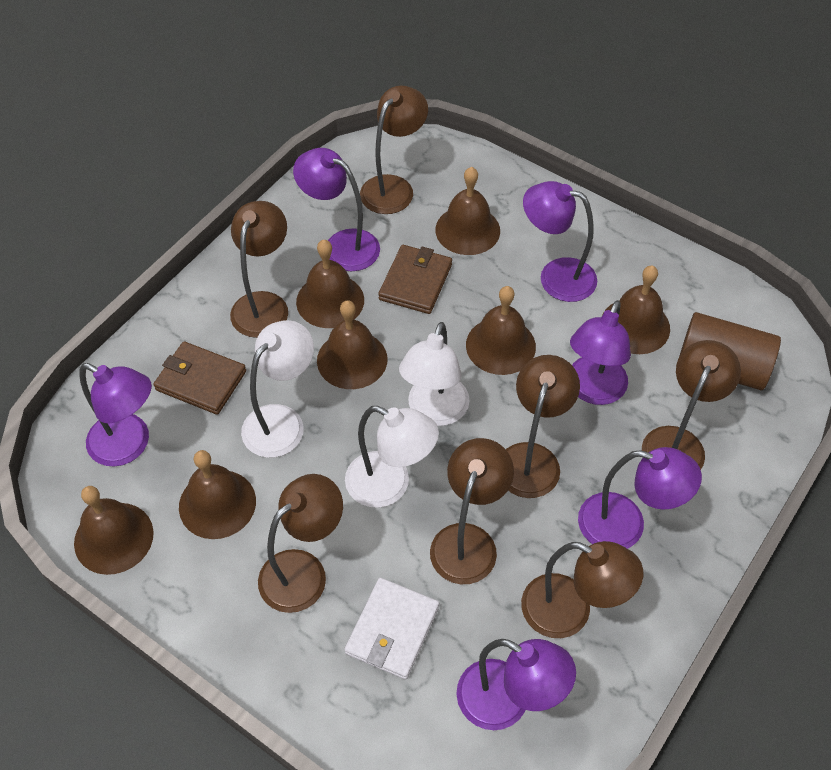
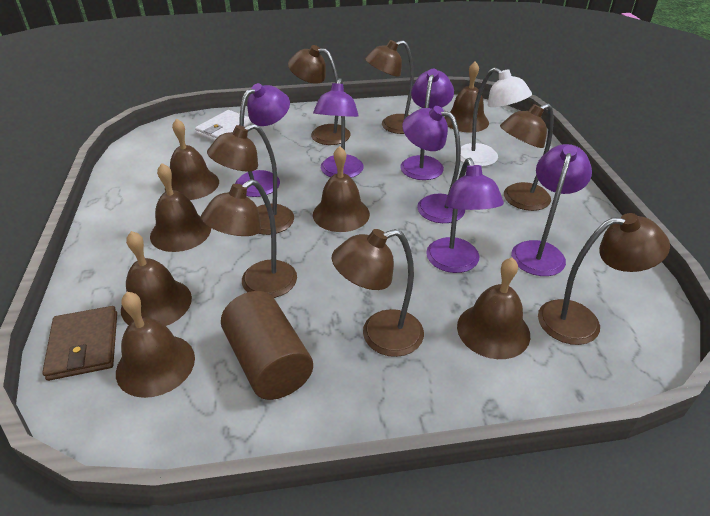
brown wallet: 2 -> 1
white lamp: 3 -> 1

